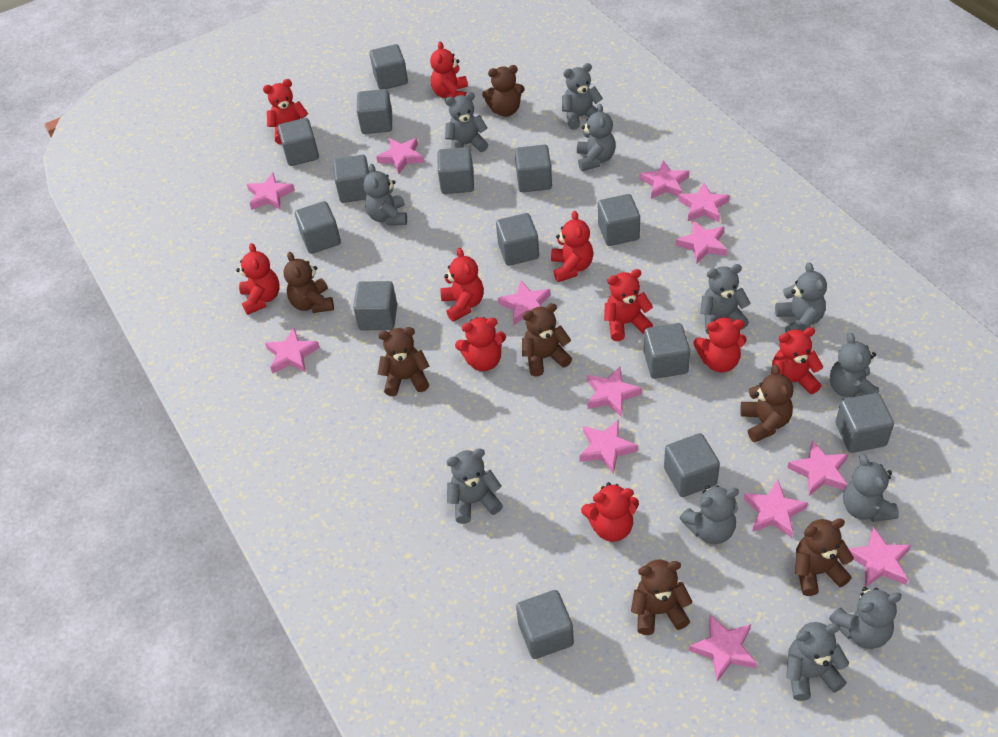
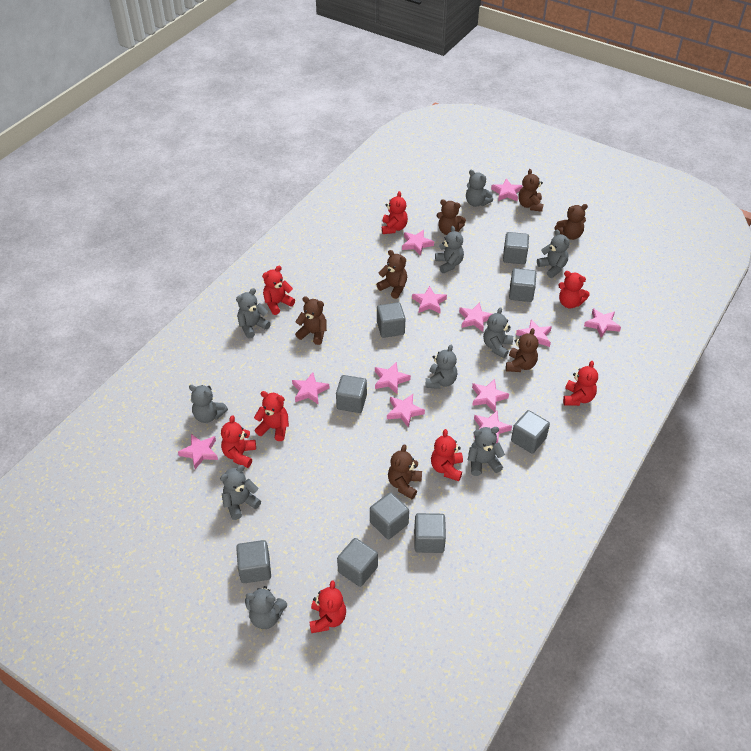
grey cube: 14 -> 9
grey teddy bear: 12 -> 10
pink star: 13 -> 12
red teddy bear: 10 -> 8

